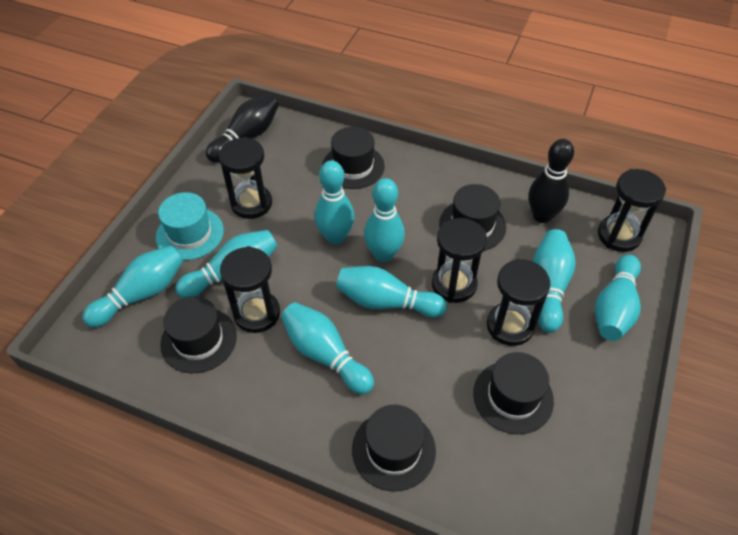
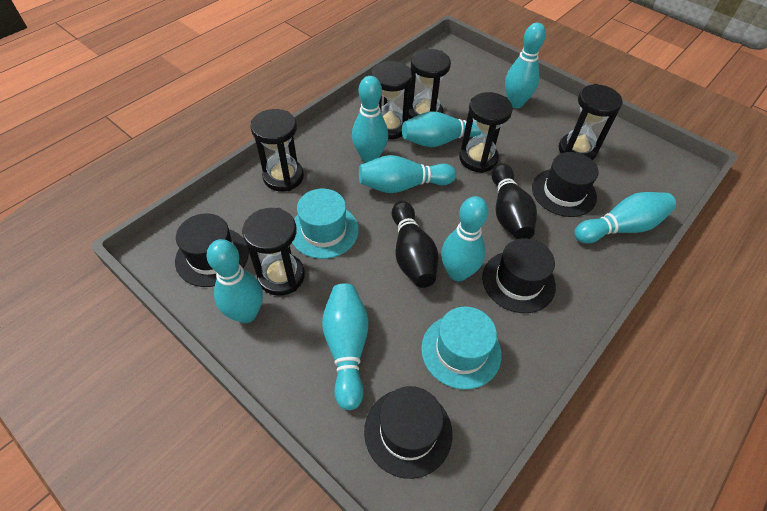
black hat: 5 -> 4
black hourglass: 5 -> 6
turquoise hat: 1 -> 2

